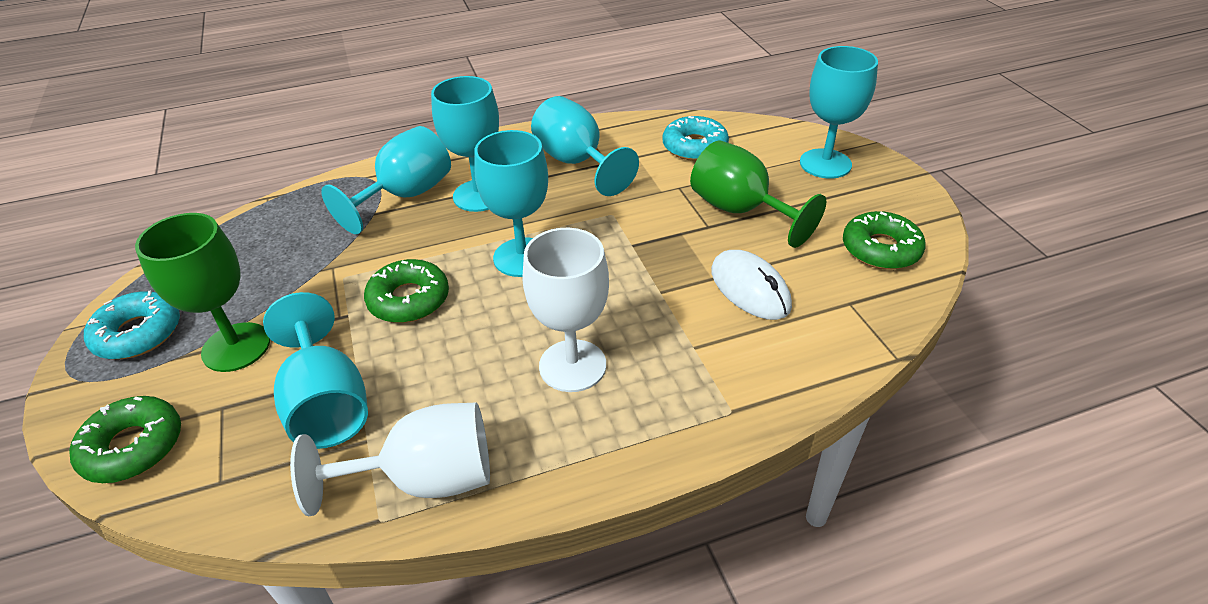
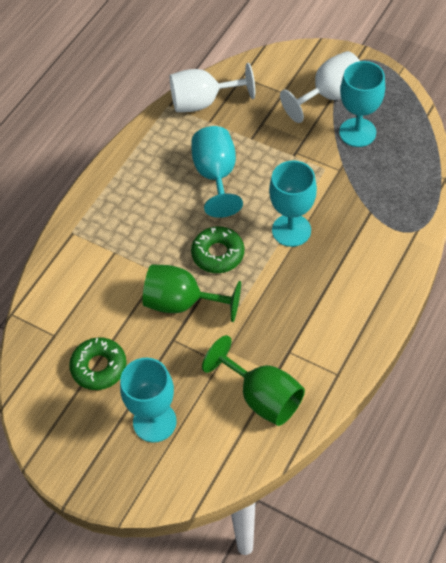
green donut: 3 -> 2
turquoise donut: 2 -> 0
turquoise goblet: 6 -> 4
white mouse: 1 -> 0

